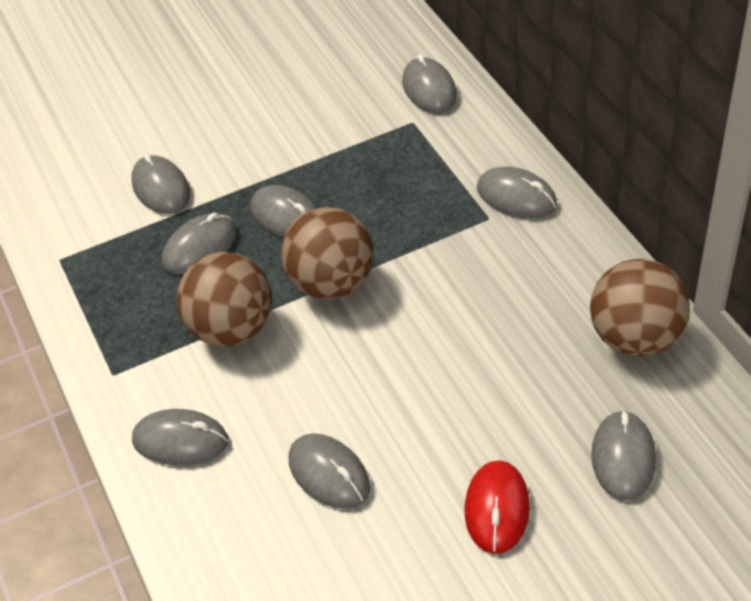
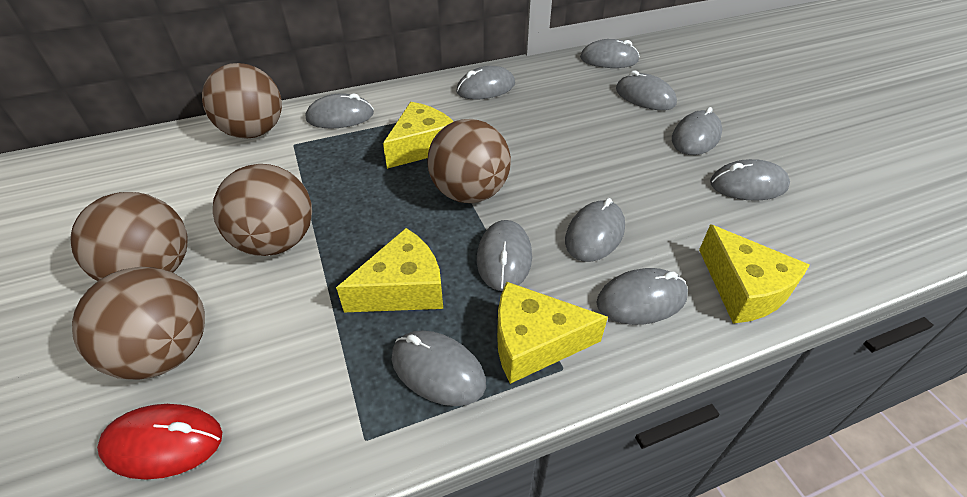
brown ball: 3 -> 5
grey mouse: 8 -> 10
yellow cheese: 0 -> 4

